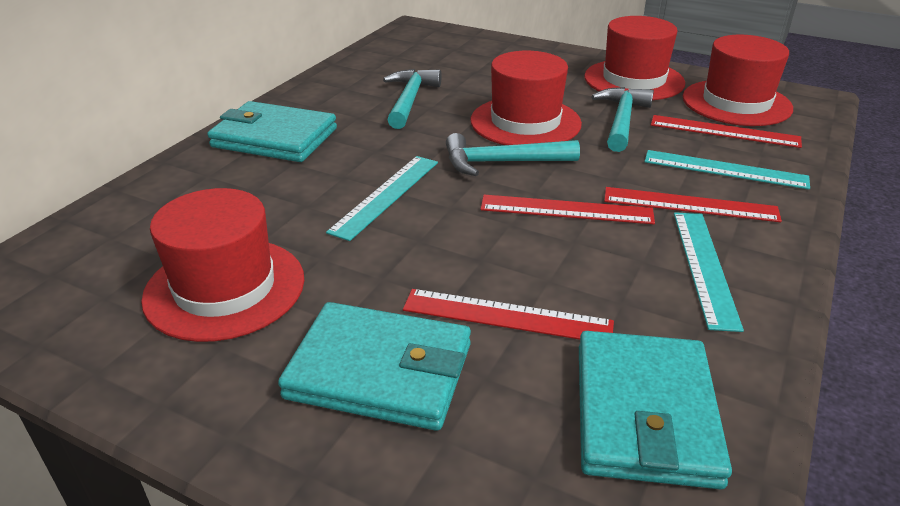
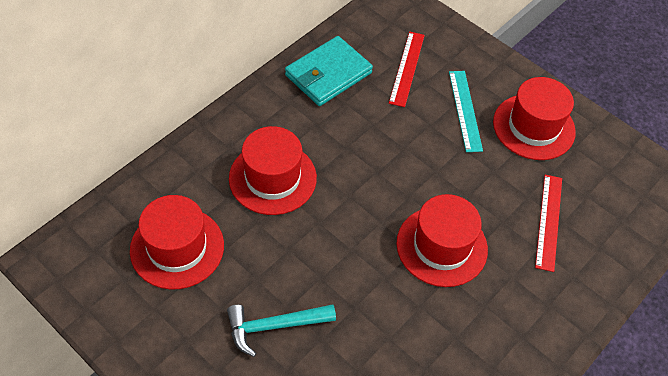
red ruler: 4 -> 2
turquoise hammer: 3 -> 1
turquoise ruler: 3 -> 1
turquoise wallet: 3 -> 1

